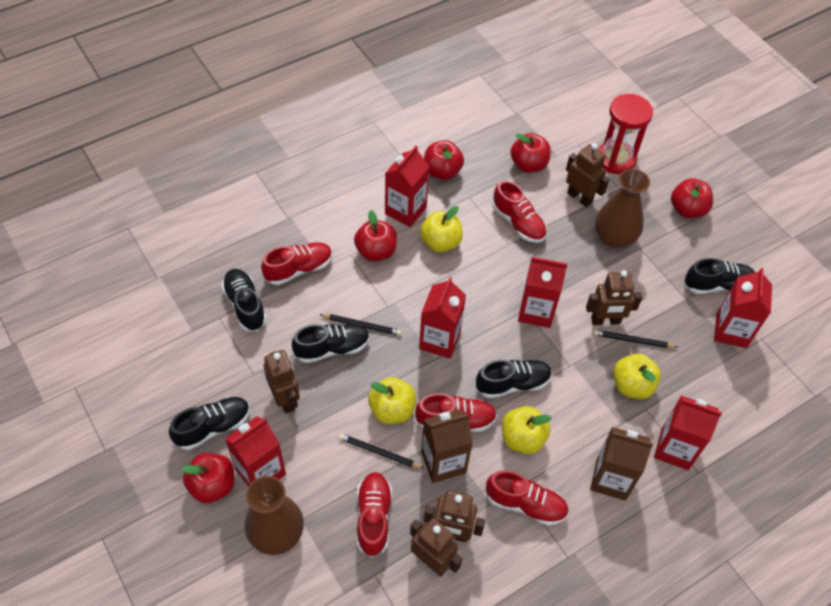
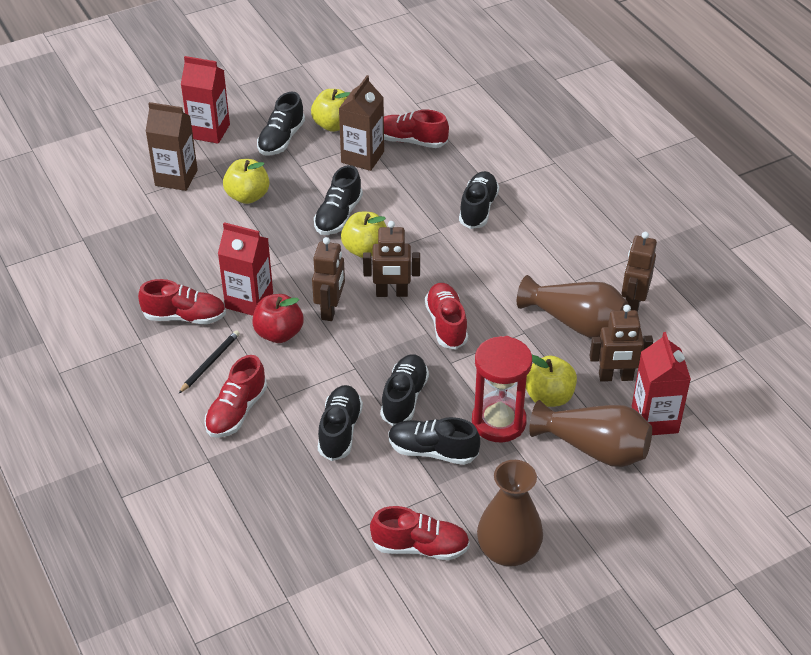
black pencil: 3 -> 1
black shoe: 5 -> 6
brown robot: 5 -> 4
brown vase: 2 -> 3
red apple: 5 -> 1
red carton: 6 -> 3

